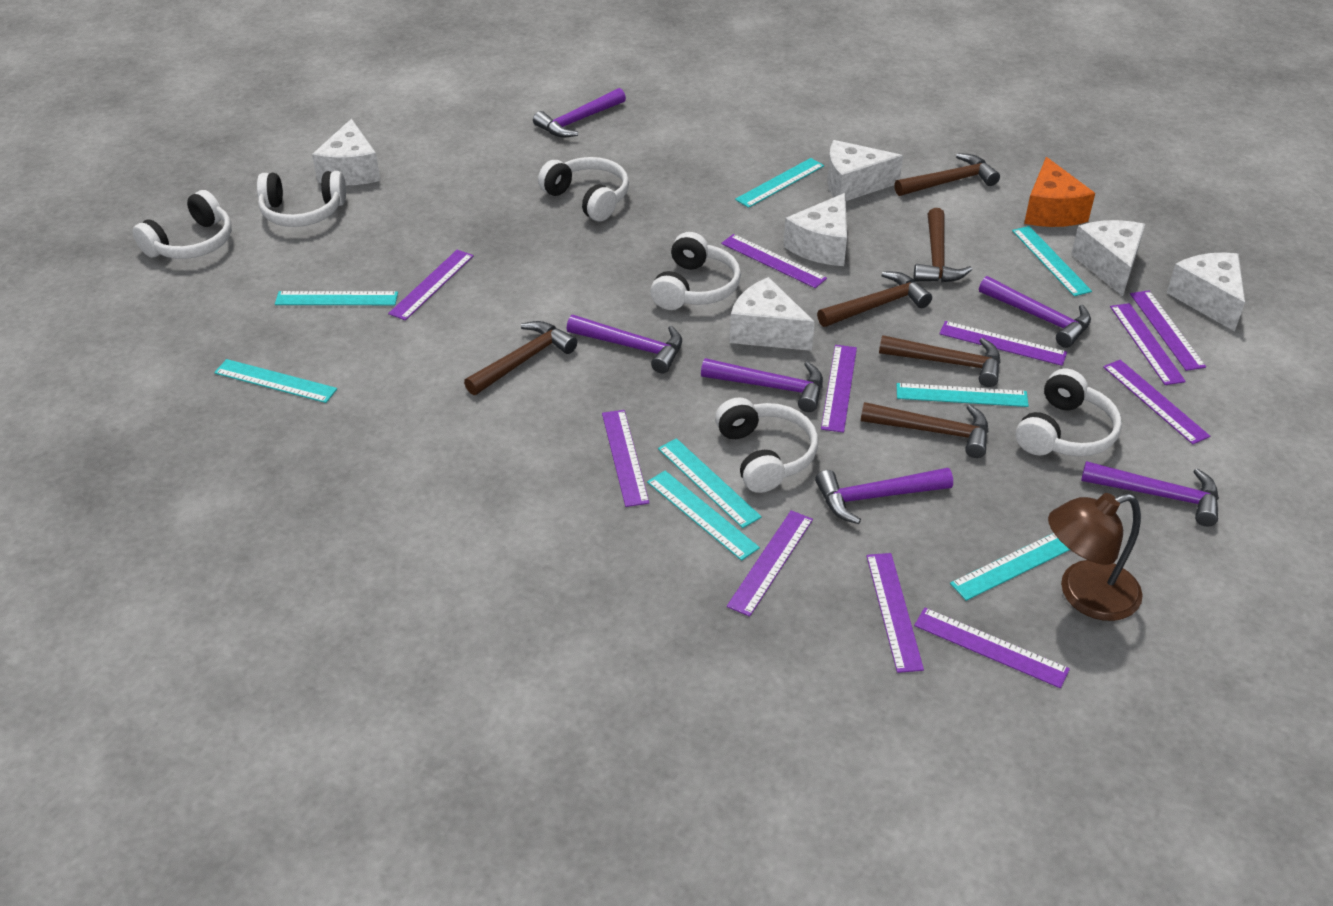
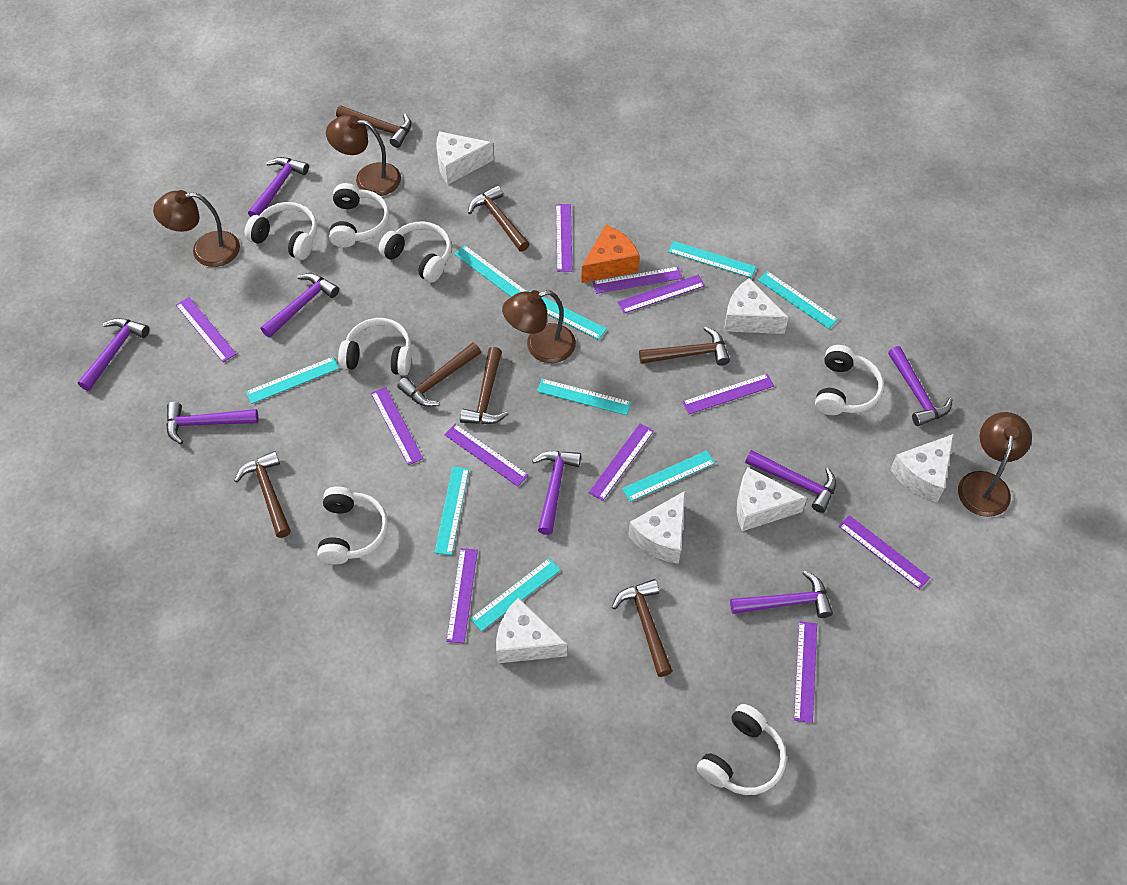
brown hammer: 6 -> 7
brown lamp: 1 -> 4
purple hammer: 6 -> 8
turquoise ruler: 8 -> 9
white headphones: 6 -> 7

